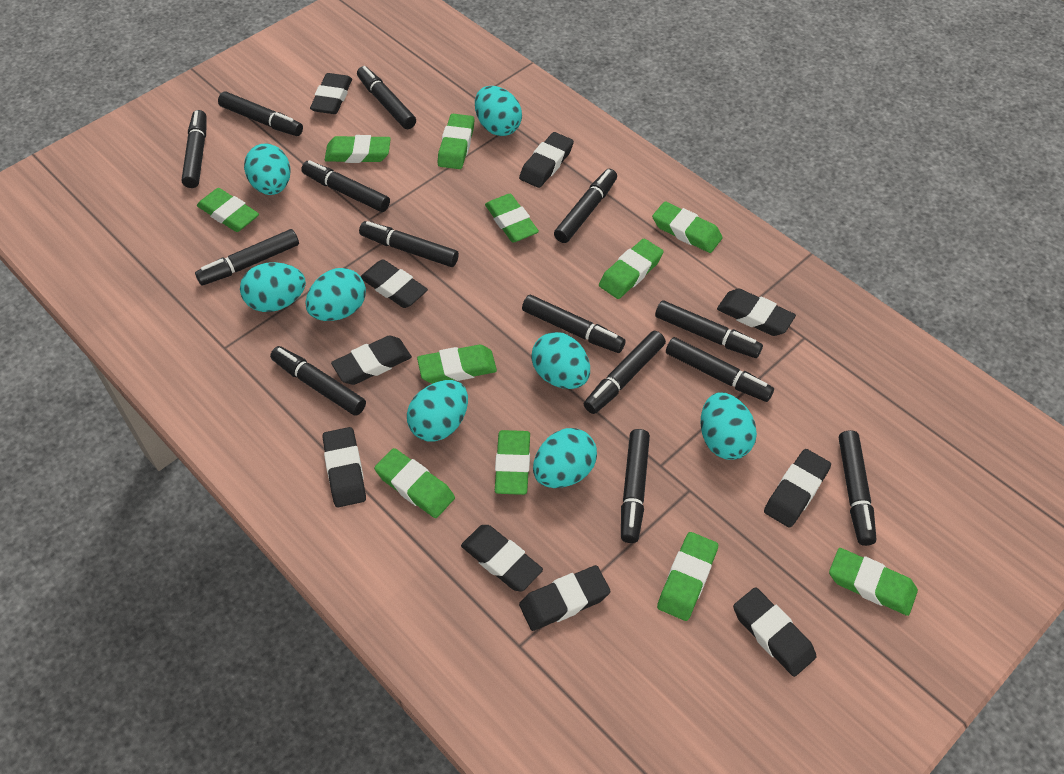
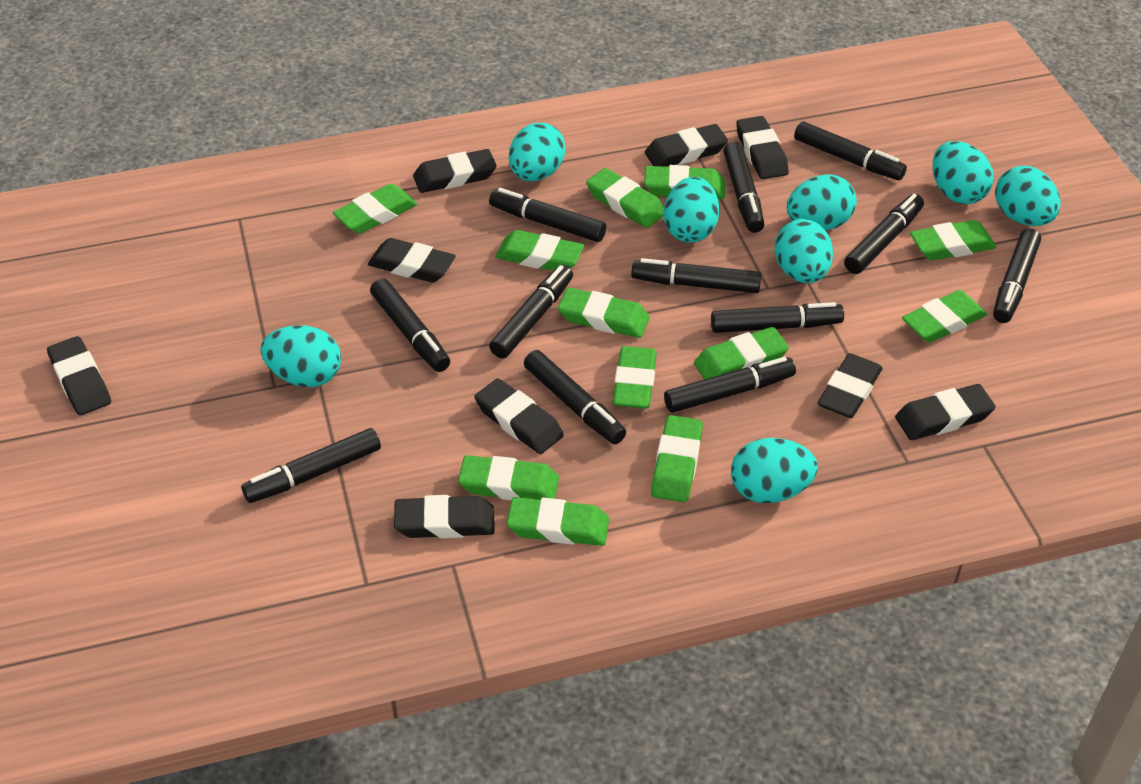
black eraser: 10 -> 9
black marker: 14 -> 12
green eraser: 11 -> 12

